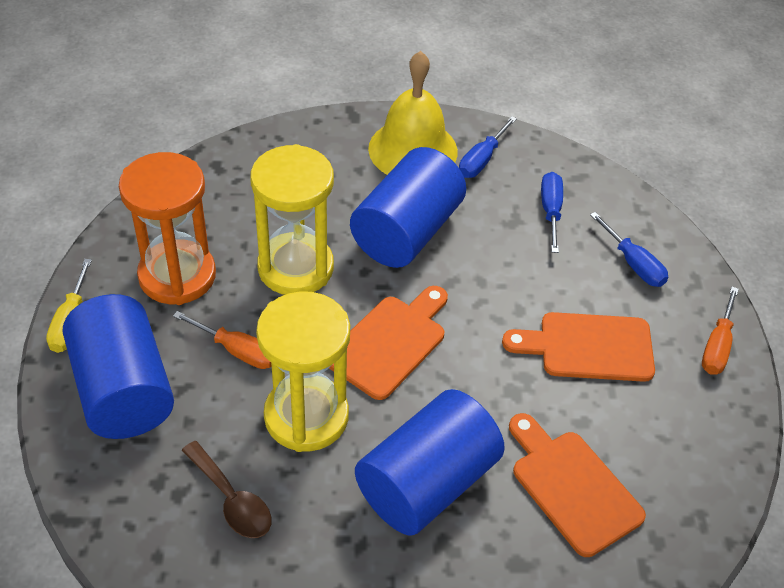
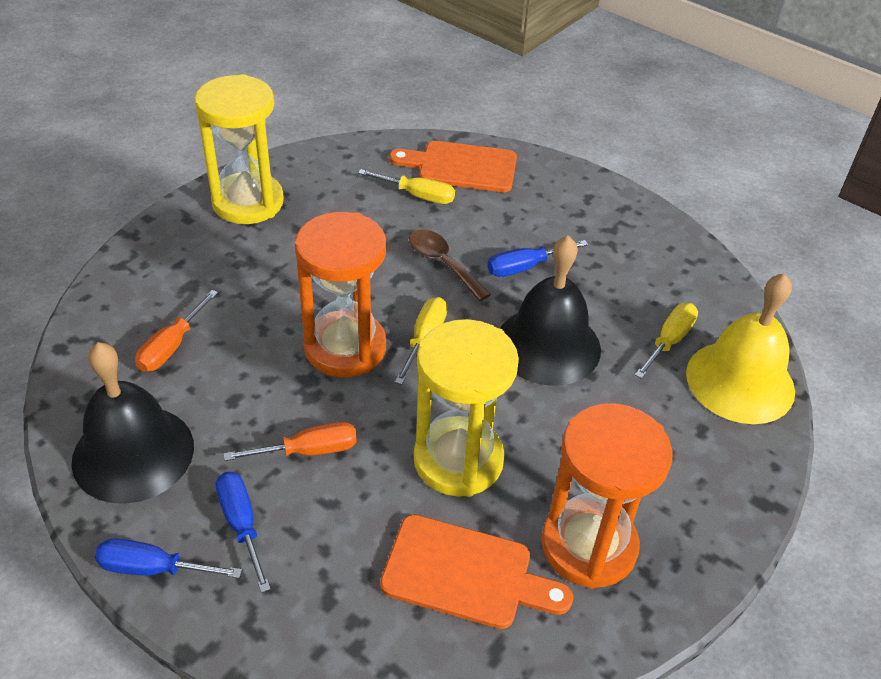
black bell: 0 -> 2
blue cylinder: 3 -> 0
orange cutting board: 3 -> 2
orange hourglass: 1 -> 2
yellow screwdriver: 1 -> 3

